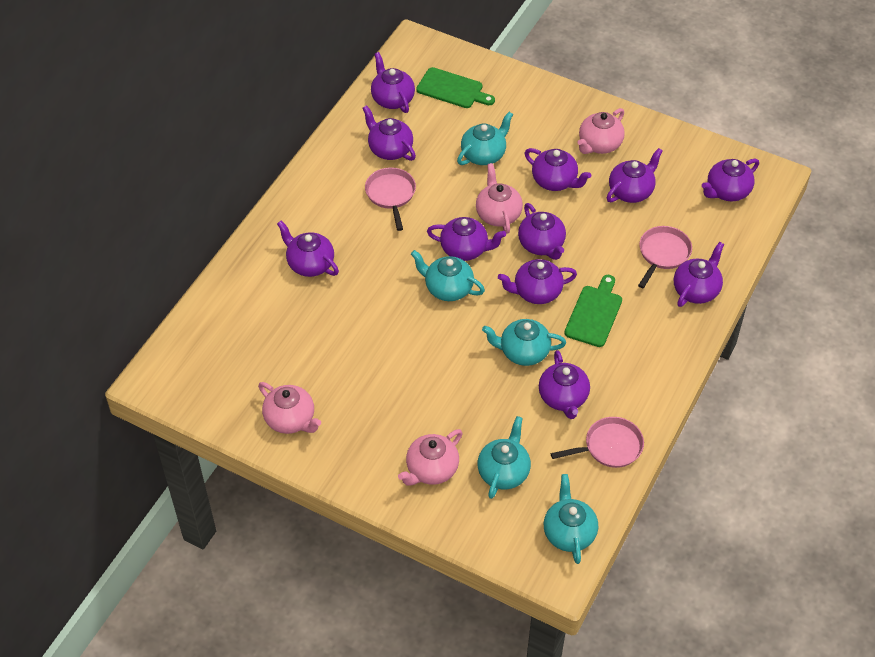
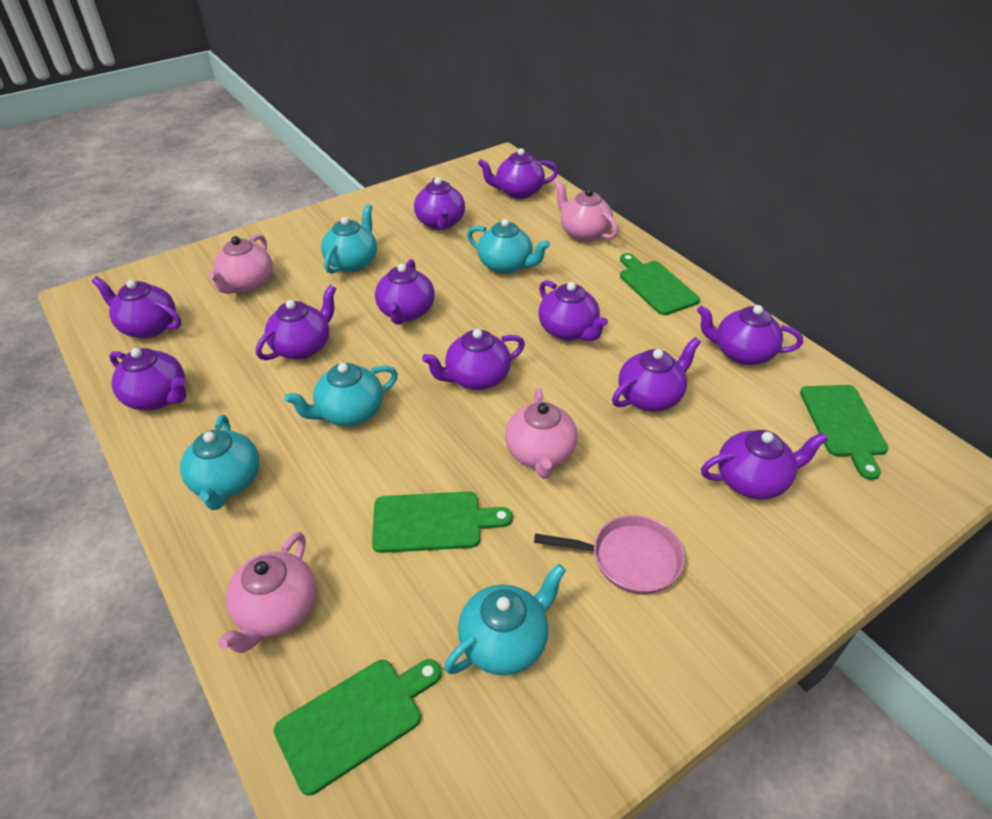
green cutting board: 2 -> 4
pink pan: 3 -> 1

